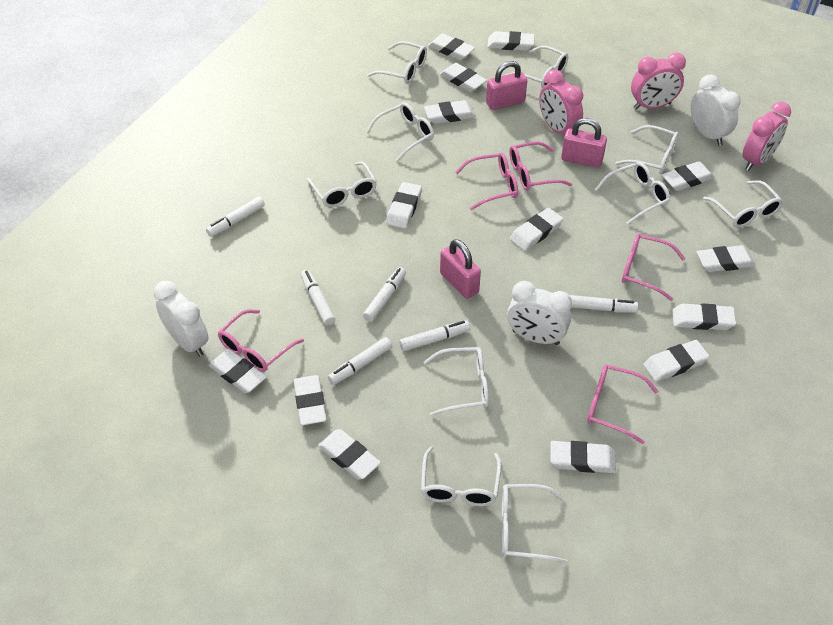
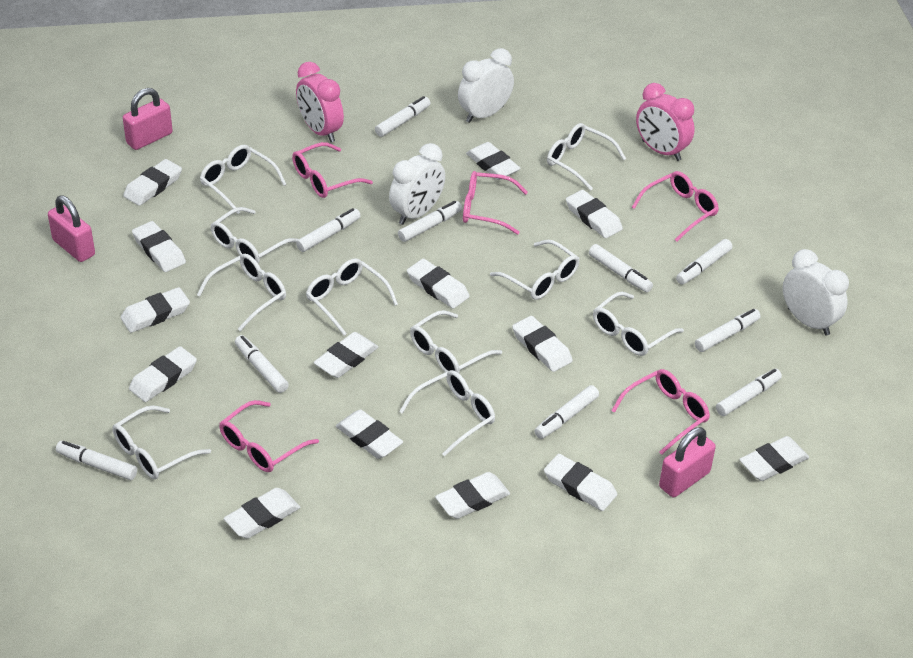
pink clock: 3 -> 2
white marker: 6 -> 10

